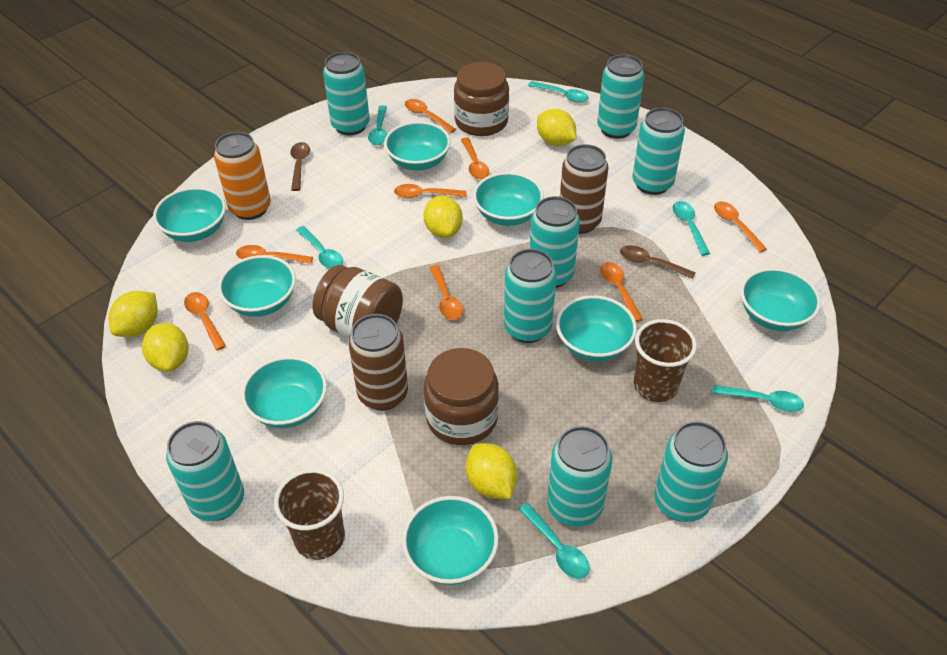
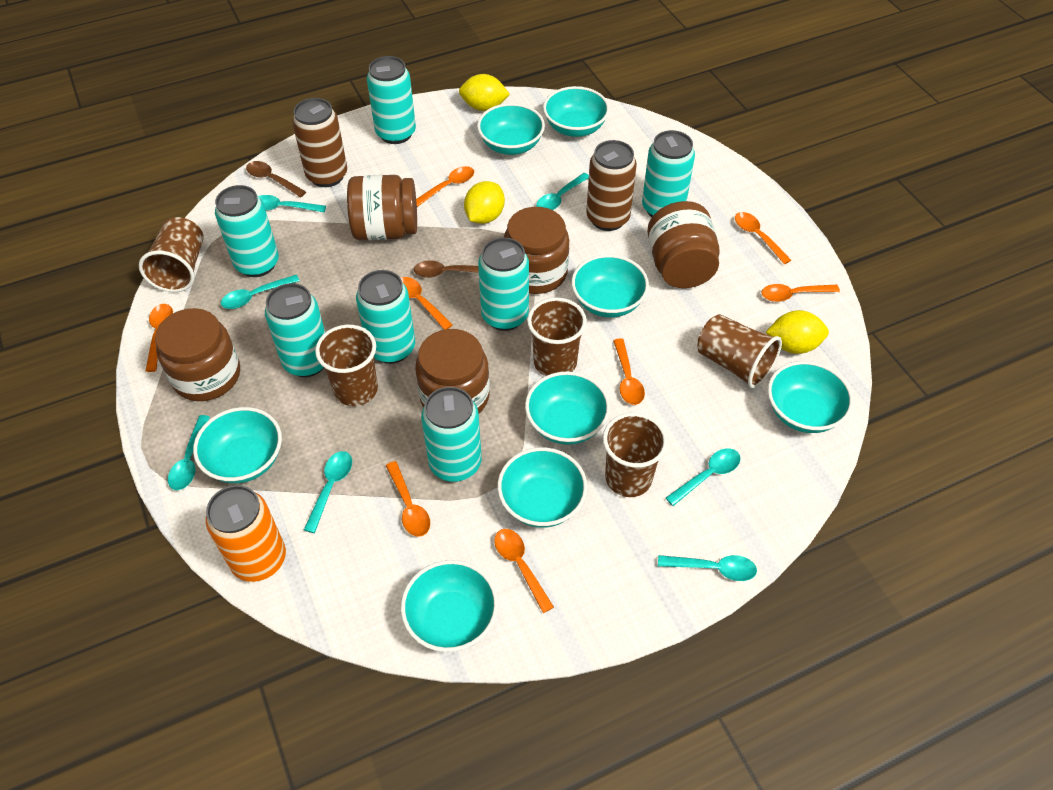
brown cup: 2 -> 5
brown jar: 3 -> 5
turquoise can: 8 -> 7
turquoise spoon: 6 -> 7
yellow lemon: 5 -> 3

